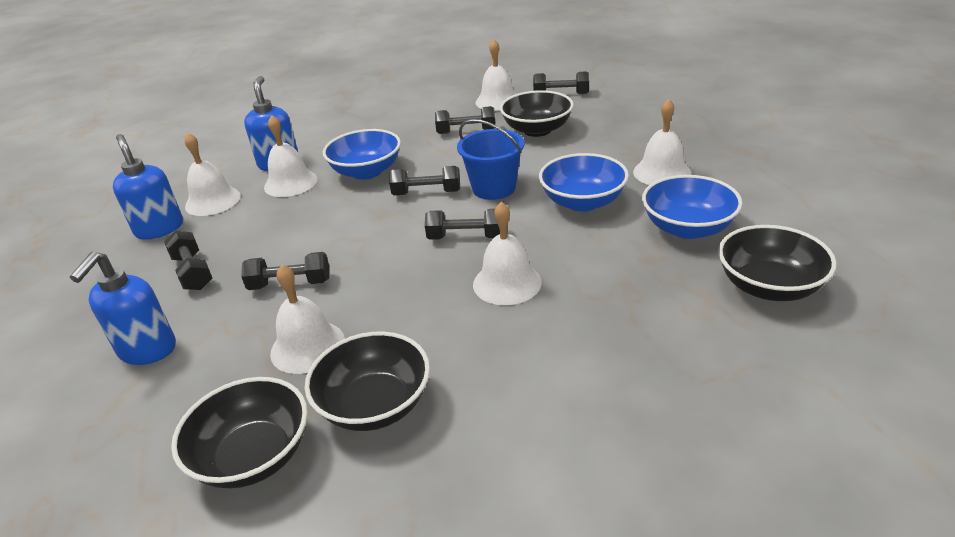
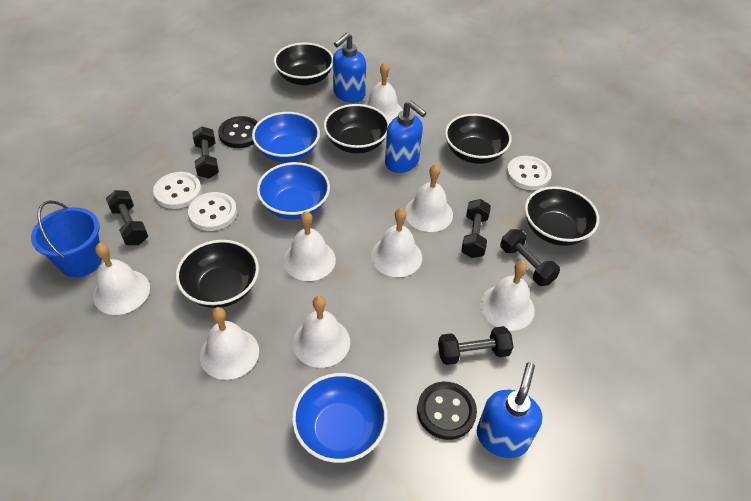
black bowl: 4 -> 5
black button: 0 -> 2
black dumbbell: 6 -> 5
white bell: 6 -> 8
white button: 0 -> 3

